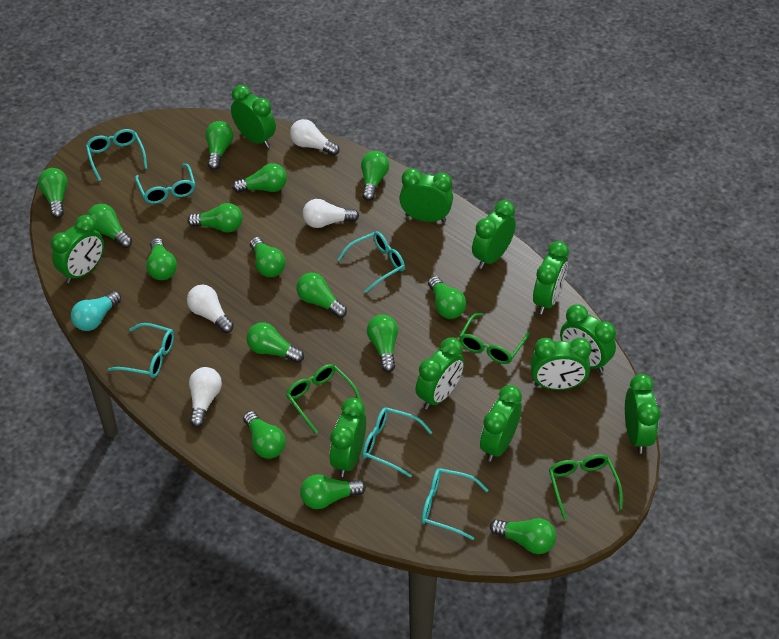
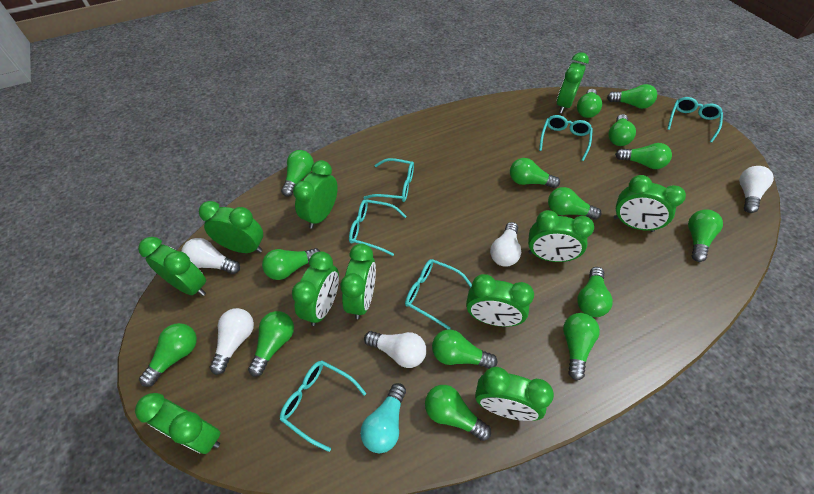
green glasses: 3 -> 0
white light bulb: 4 -> 5

